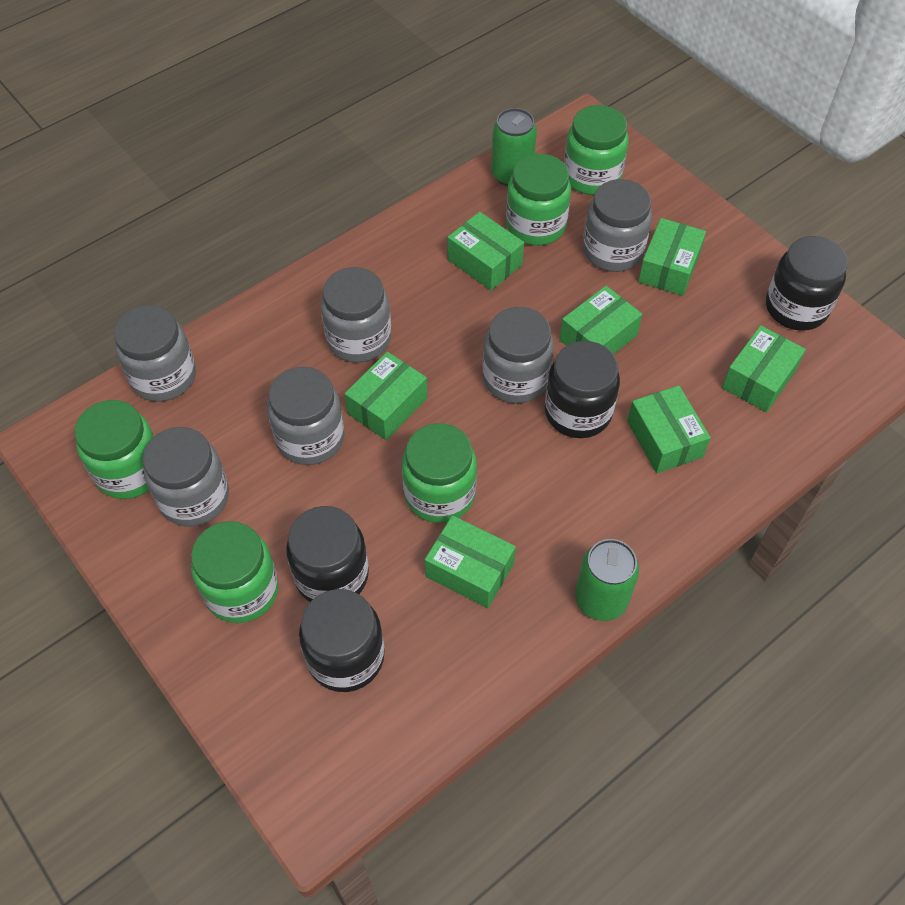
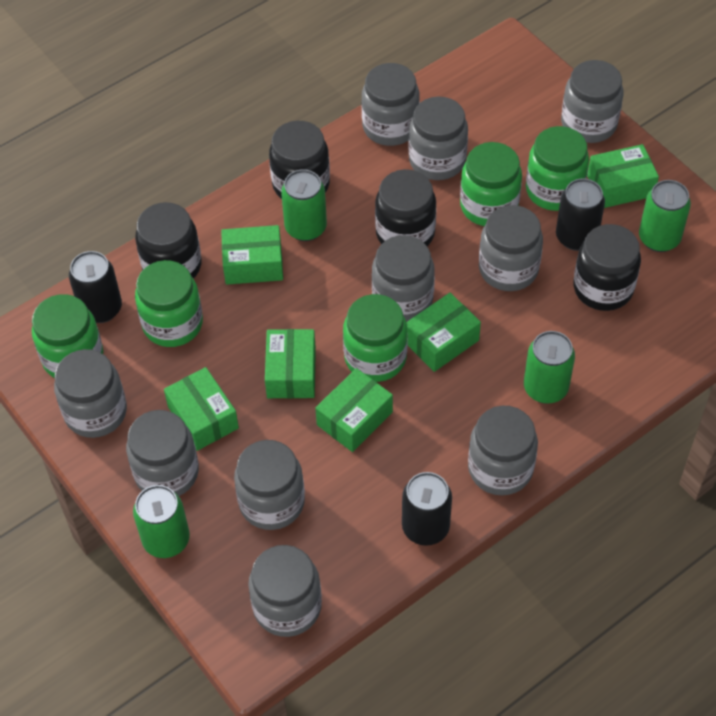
black can: 0 -> 3
green box: 7 -> 6
green can: 2 -> 4
grey jar: 6 -> 10

